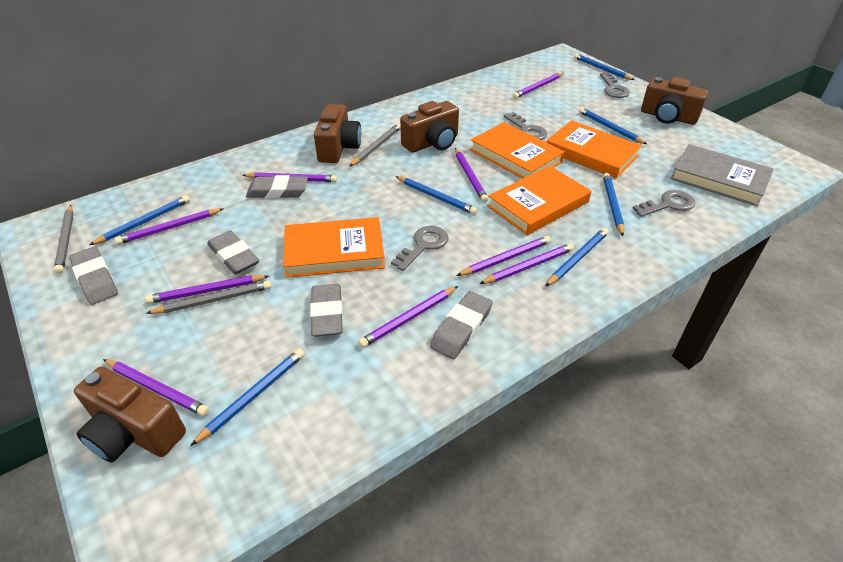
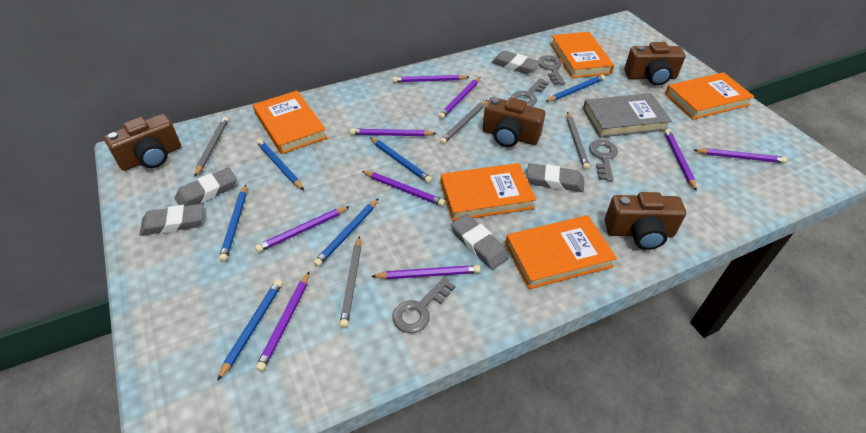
blue pencil: 7 -> 6
grey pencil: 3 -> 4
orange book: 4 -> 5

